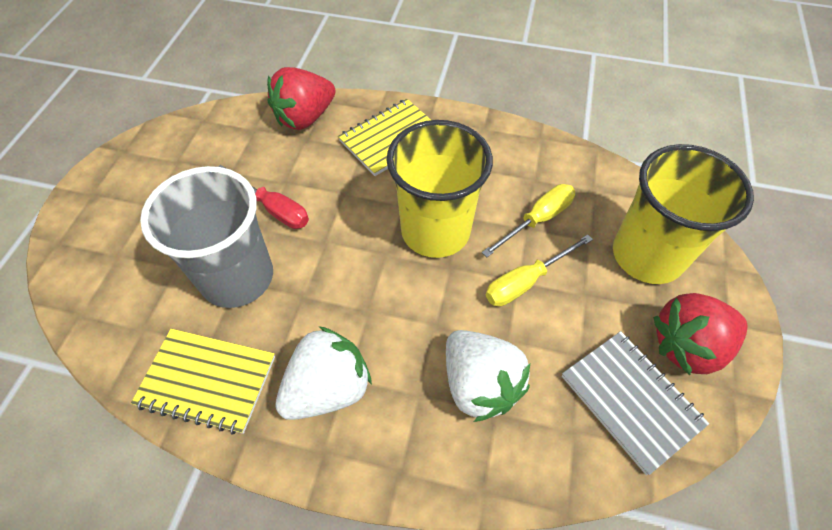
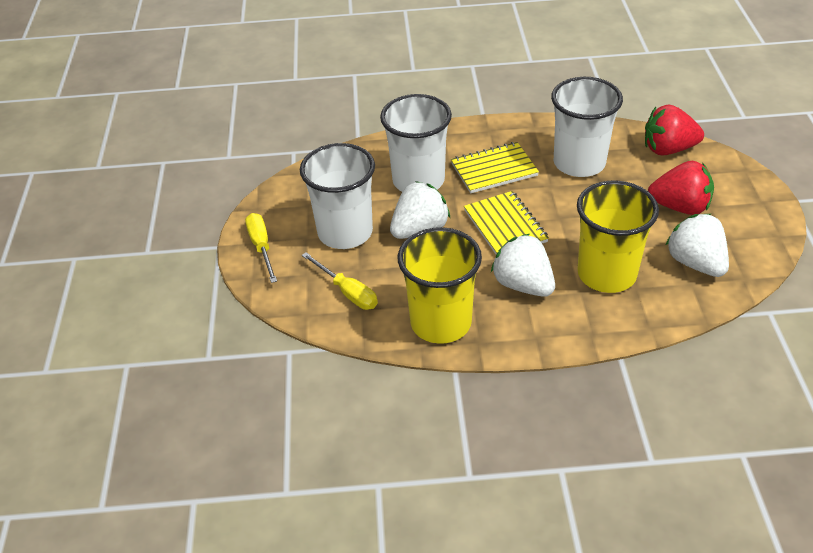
grey cup: 1 -> 0
grey notebook: 1 -> 0
red screwdriver: 1 -> 0
white cup: 0 -> 3
white strawberry: 2 -> 3

